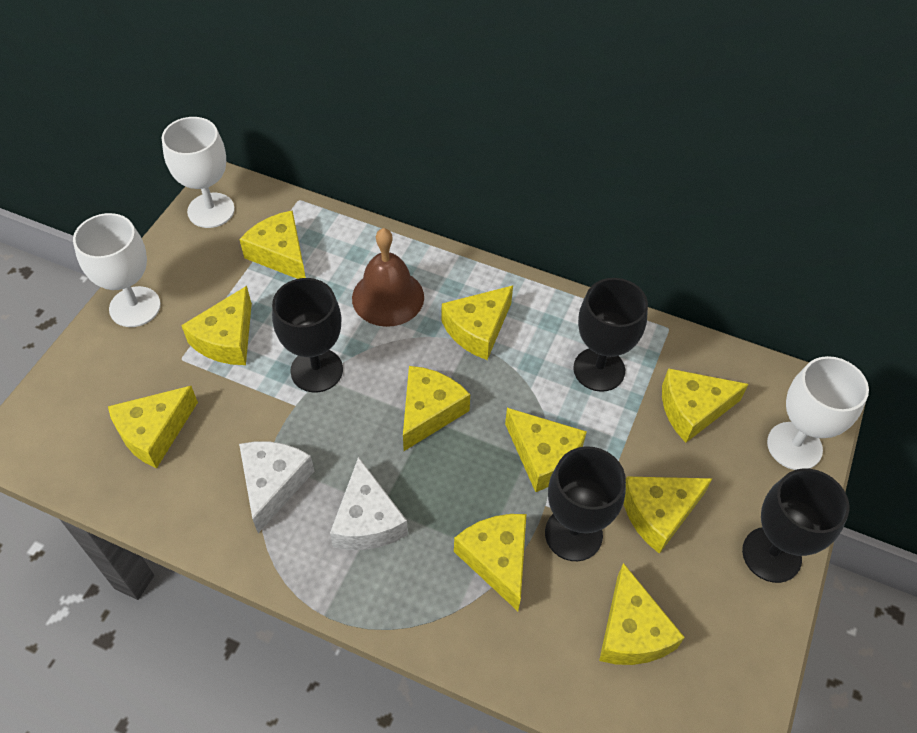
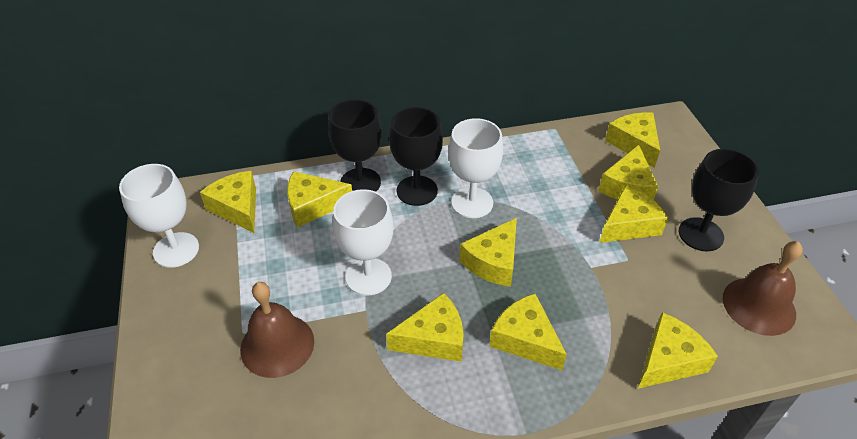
black goblet: 4 -> 3
brown bell: 1 -> 2
white cheese: 2 -> 0
yellow cheese: 10 -> 9

